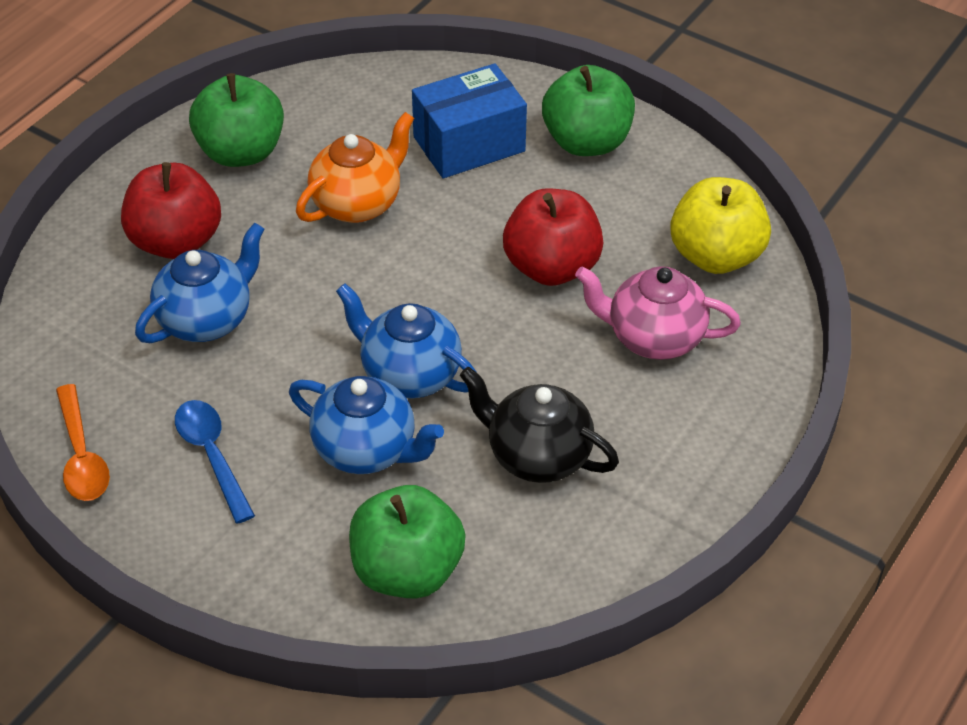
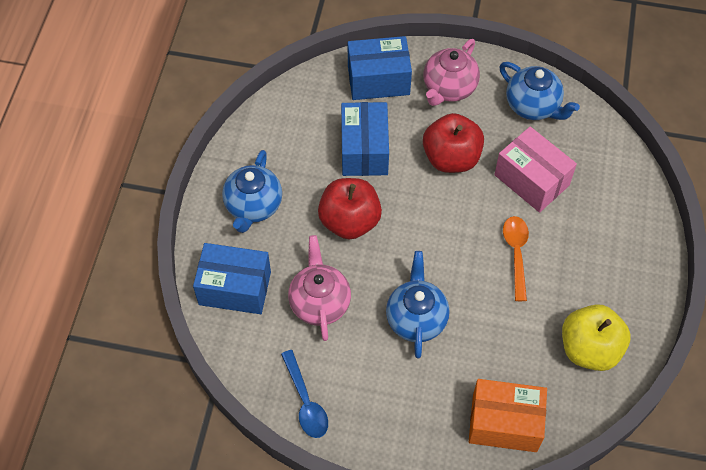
black teapot: 1 -> 0
blue box: 1 -> 3
green apple: 3 -> 0
orange box: 0 -> 1
orange teapot: 1 -> 0
pink box: 0 -> 1
pink teapot: 1 -> 2

